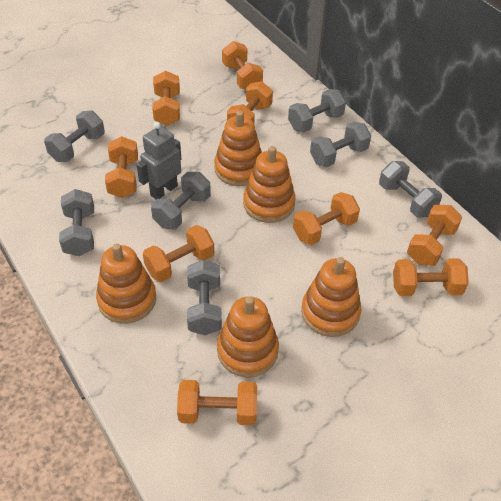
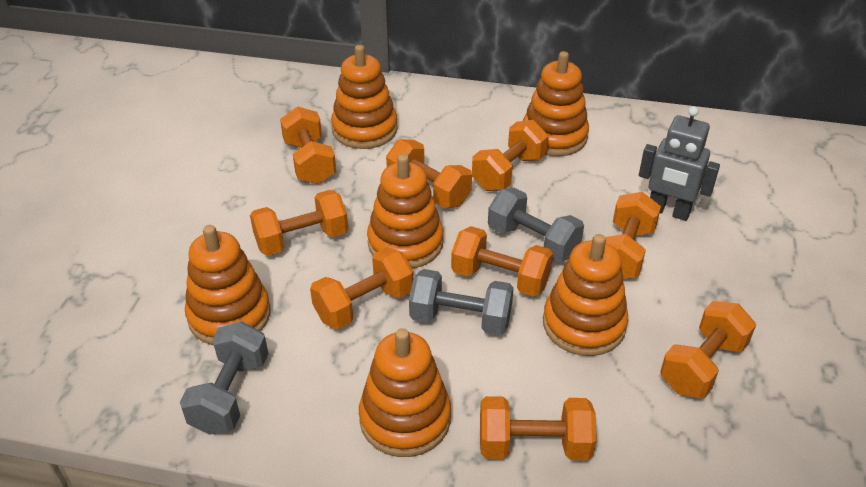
grey dumbbell: 7 -> 3
orange stacking toy: 5 -> 6

